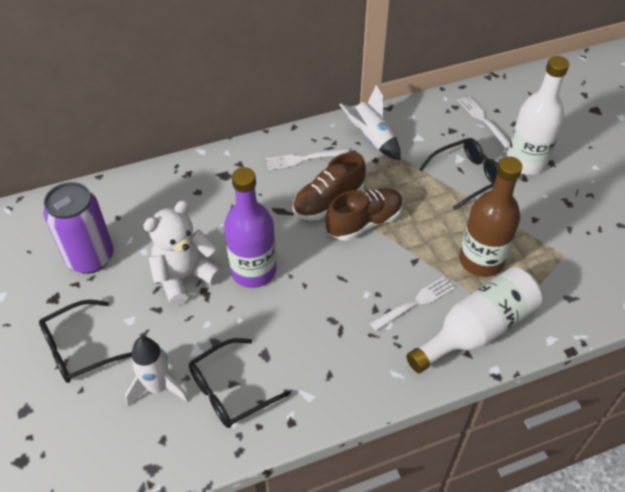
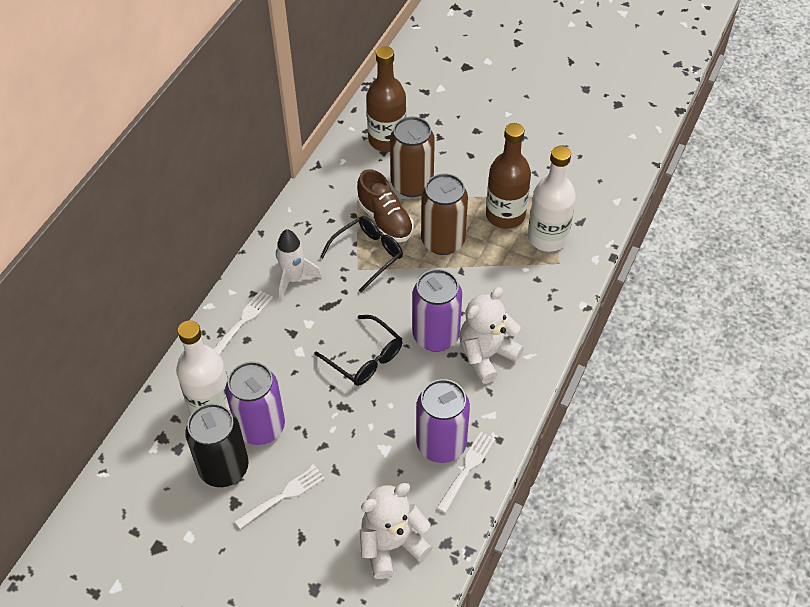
black can: 0 -> 1
black glasses: 3 -> 2
brown bottle: 1 -> 2
brown can: 0 -> 2
brown shoe: 2 -> 1
purple bottle: 1 -> 0
purple can: 1 -> 3
white rocket: 2 -> 1
white teddy bear: 1 -> 2

